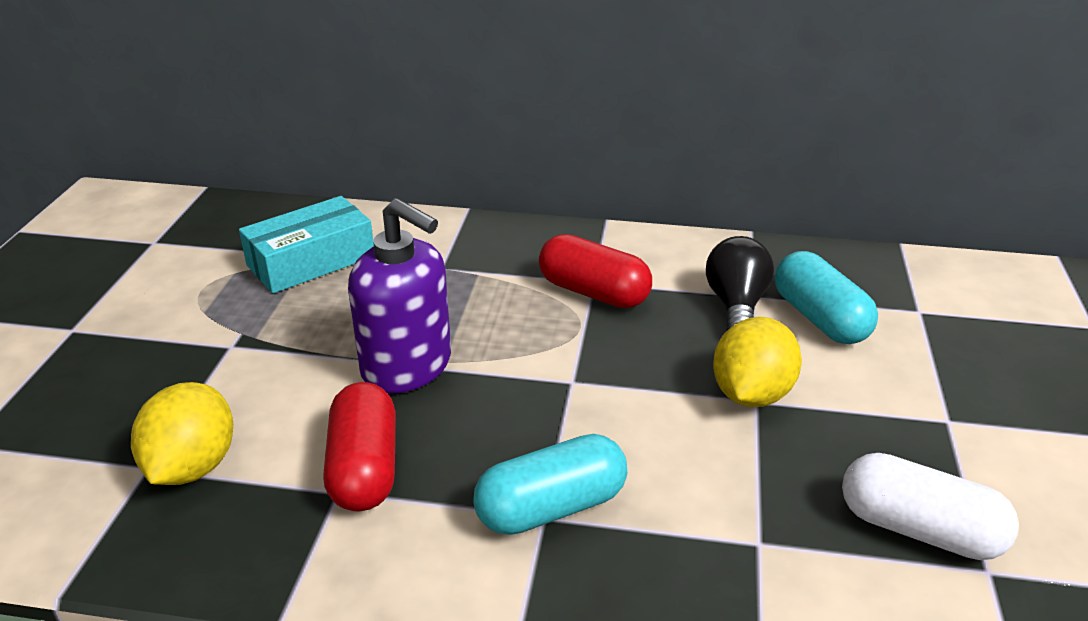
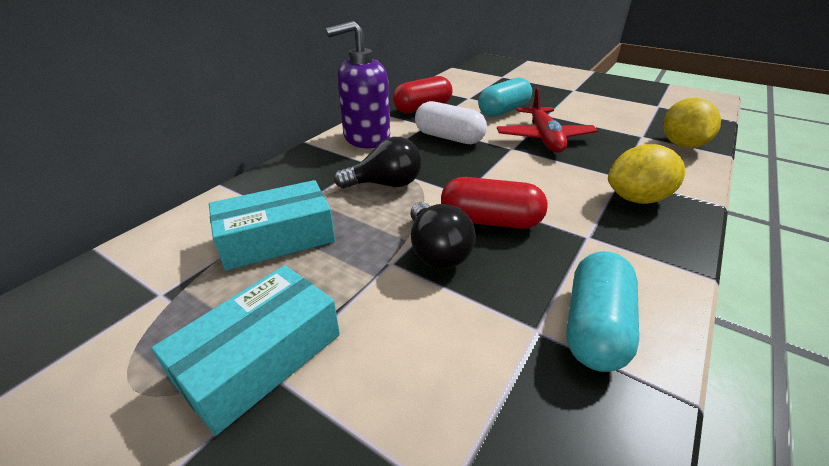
black light bulb: 1 -> 2
red plane: 0 -> 1
turquoise box: 1 -> 2

